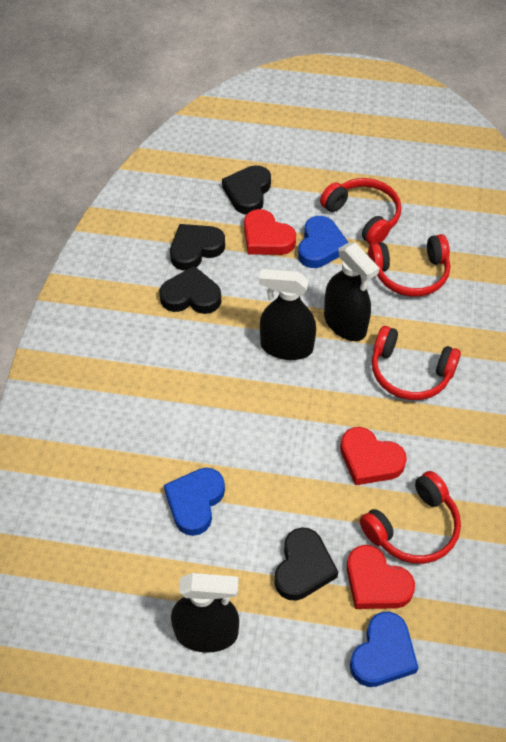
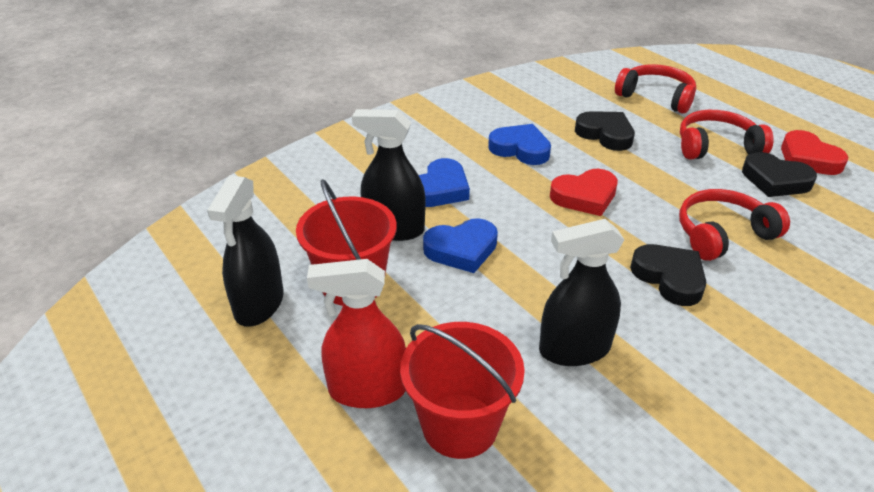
black heart: 4 -> 3
red bucket: 0 -> 2
red headphones: 4 -> 3
red heart: 3 -> 2
red spray bottle: 0 -> 1

